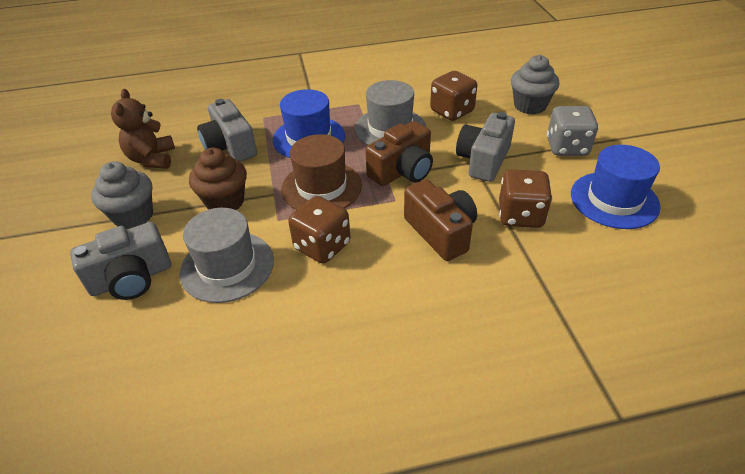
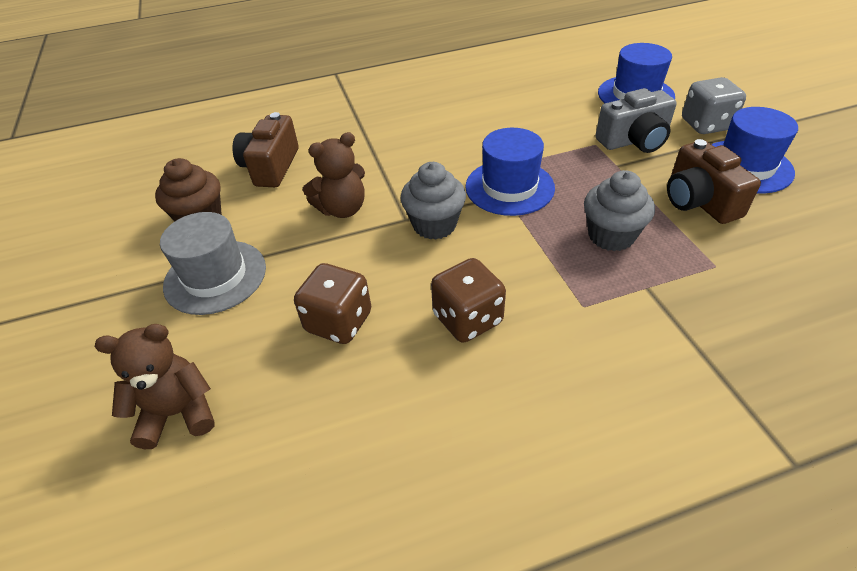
blue hat: 2 -> 3
brown dice: 3 -> 2
brown hat: 1 -> 0
brown teddy bear: 1 -> 2
grey camera: 3 -> 1
grey hat: 2 -> 1

